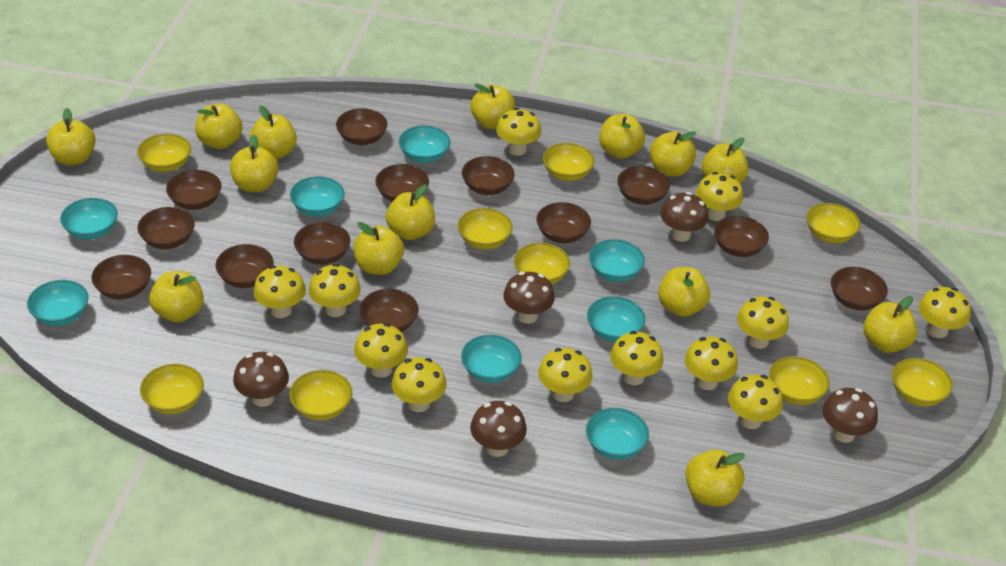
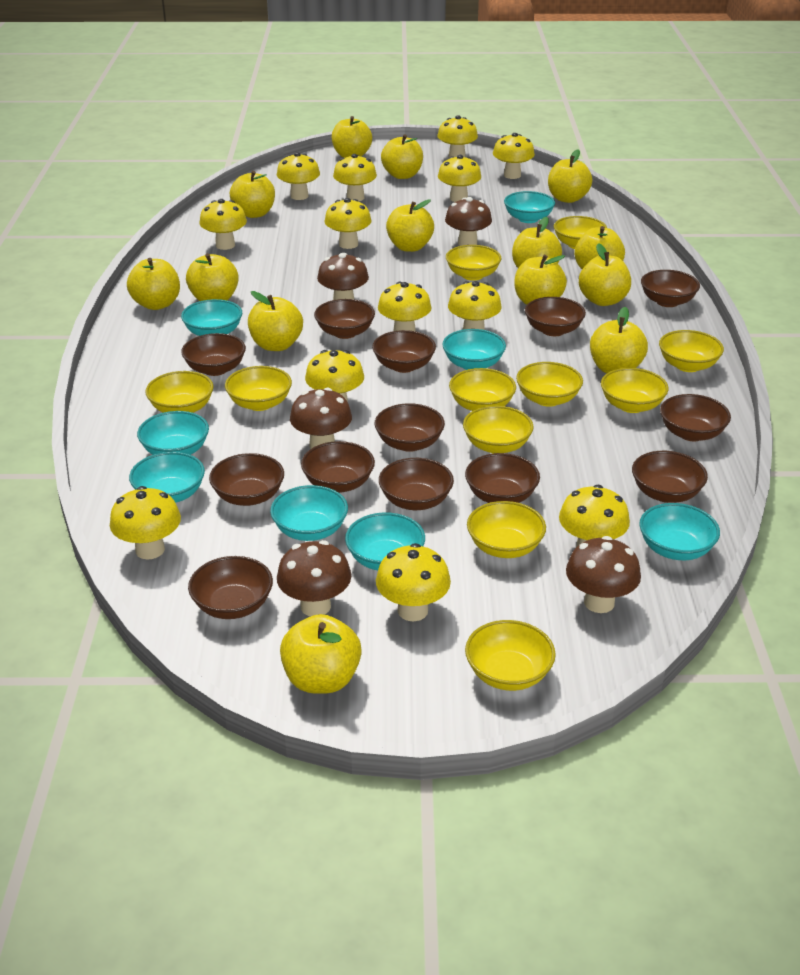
yellow bowl: 9 -> 11
yellow mushroom: 12 -> 13

